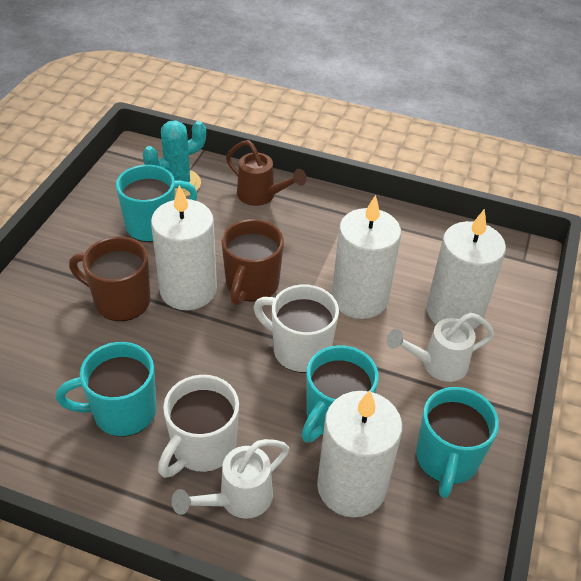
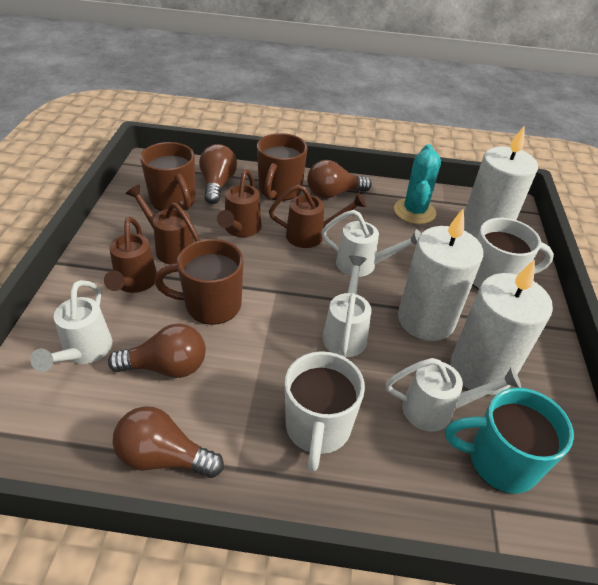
brown light bulb: 0 -> 4
brown mug: 2 -> 3
brown watering can: 1 -> 4
turquoise mug: 4 -> 1
white candle: 4 -> 3
white watering can: 2 -> 4

